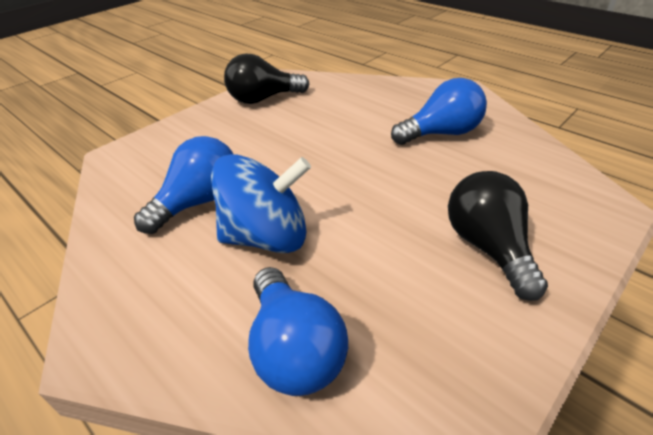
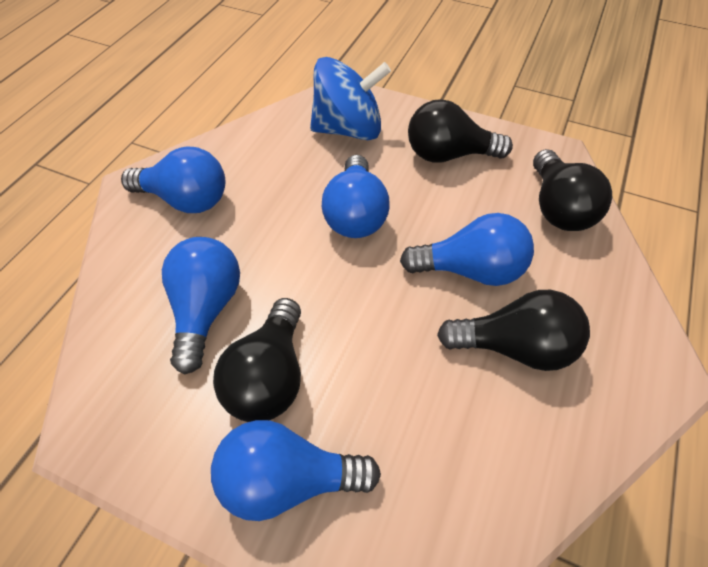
black light bulb: 2 -> 4
blue light bulb: 3 -> 5

